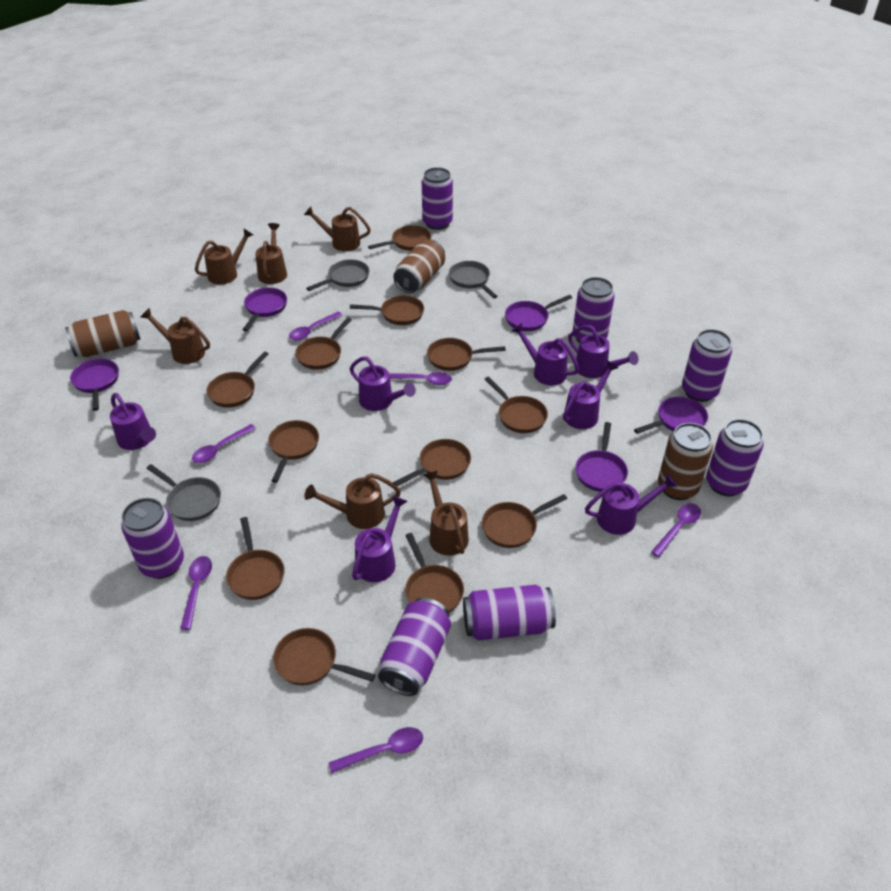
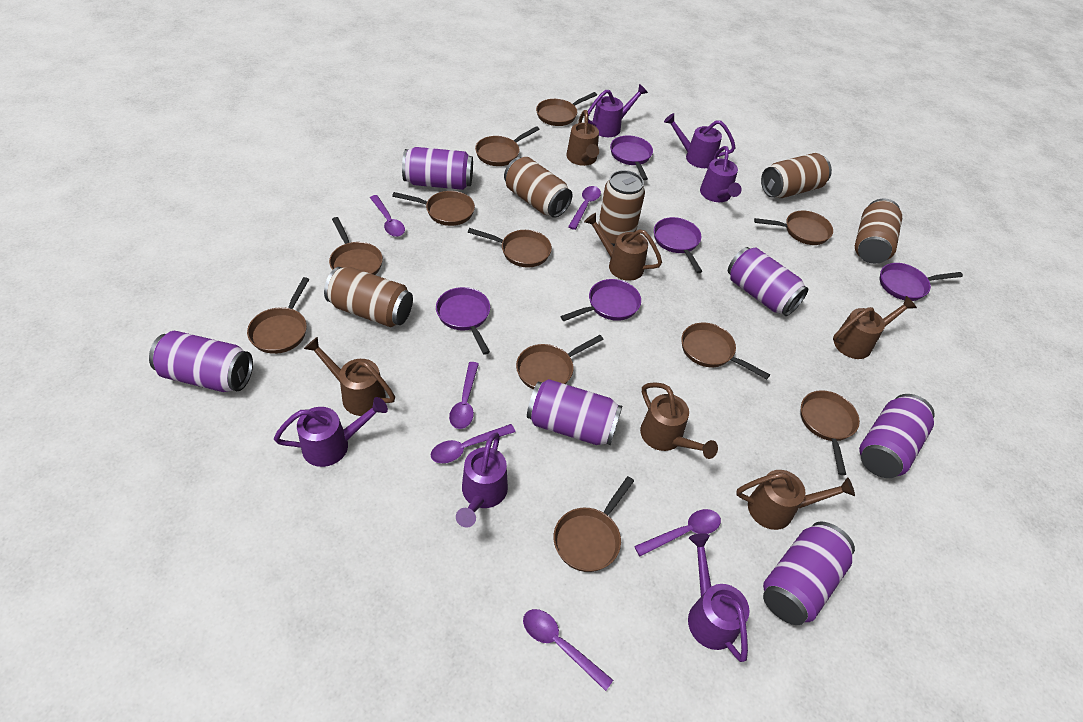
brown can: 3 -> 5
brown pan: 12 -> 11
grey pan: 3 -> 0
purple can: 7 -> 6
purple watering can: 7 -> 6

